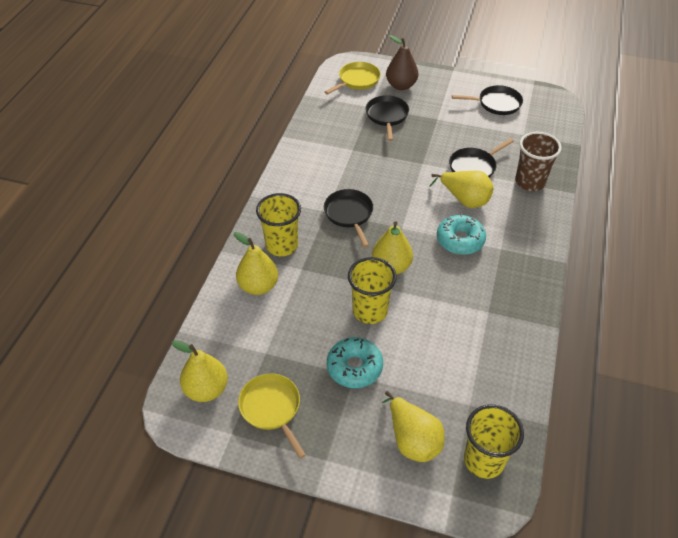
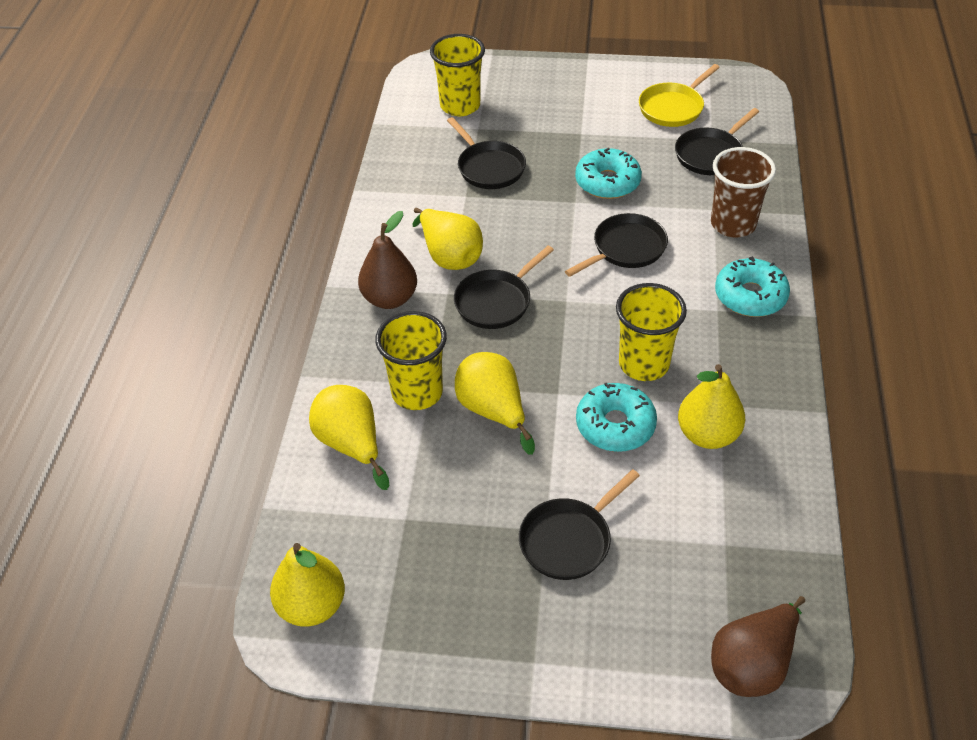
black pan: 4 -> 5
brown pear: 1 -> 2
turquoise donut: 2 -> 3
yellow pan: 2 -> 1

